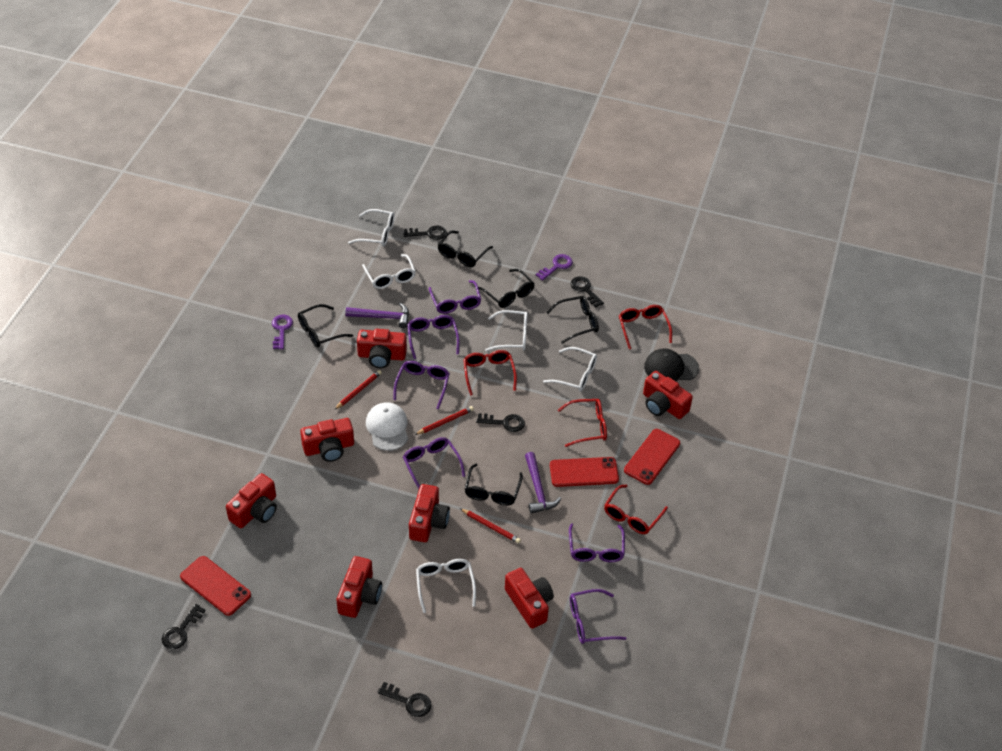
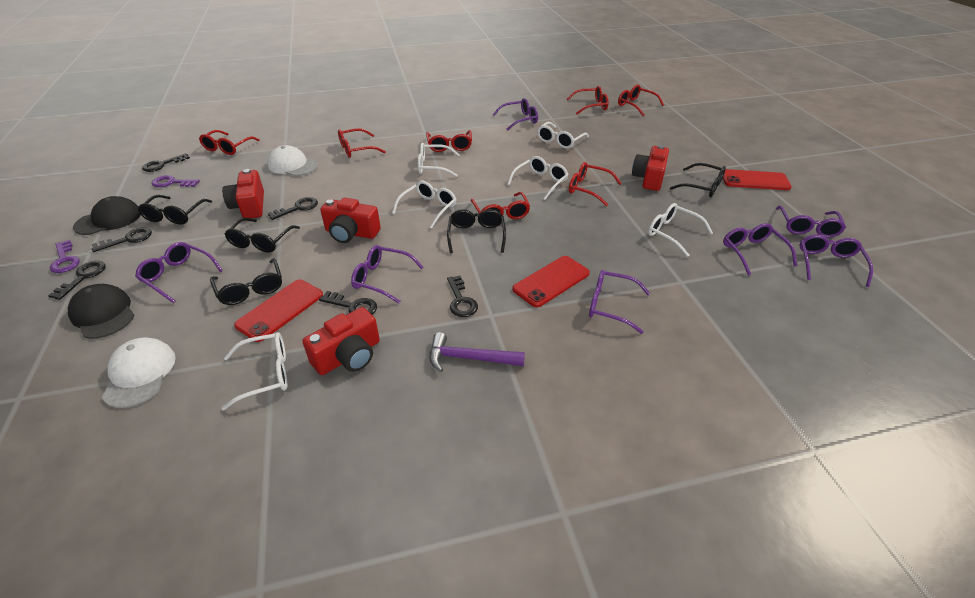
black cap: 1 -> 2
black key: 5 -> 6
purple glasses: 6 -> 7
purple hammer: 2 -> 1
red camera: 7 -> 4
red glasses: 4 -> 7
red pencil: 3 -> 0
white cap: 1 -> 2
white glasses: 5 -> 6

